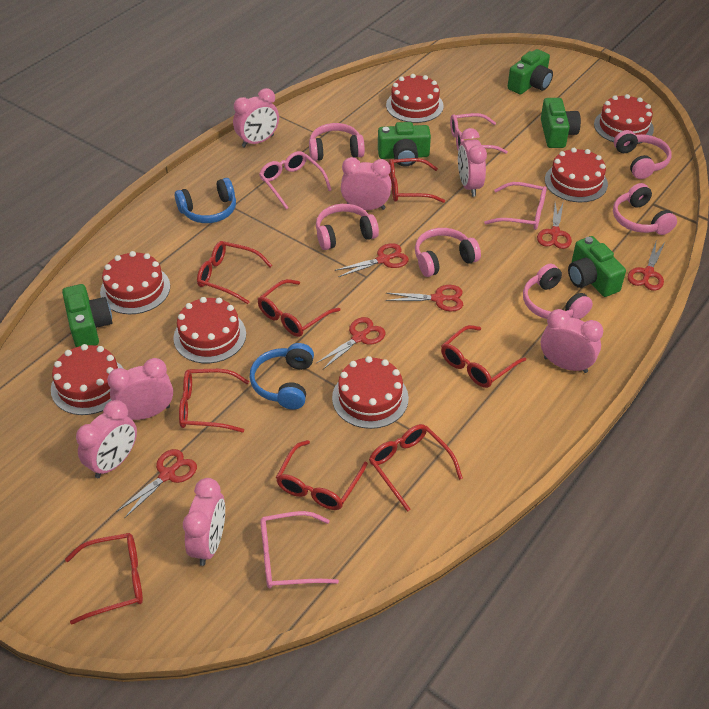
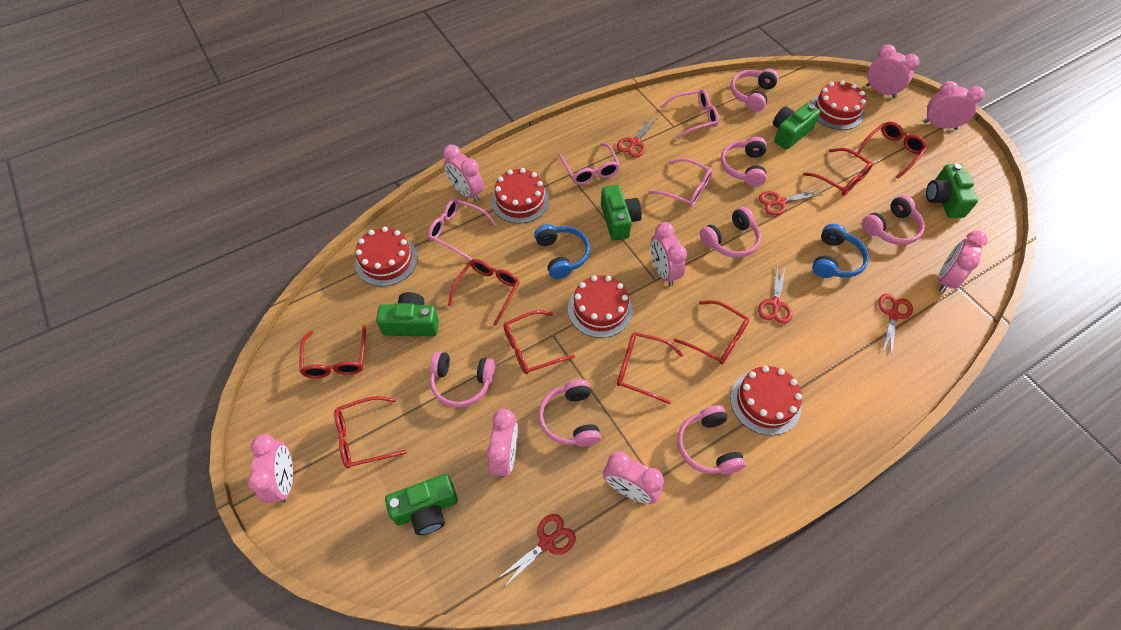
pink clock: 7 -> 8
pink headphones: 6 -> 7
red cake: 7 -> 5
red scissors: 6 -> 5

